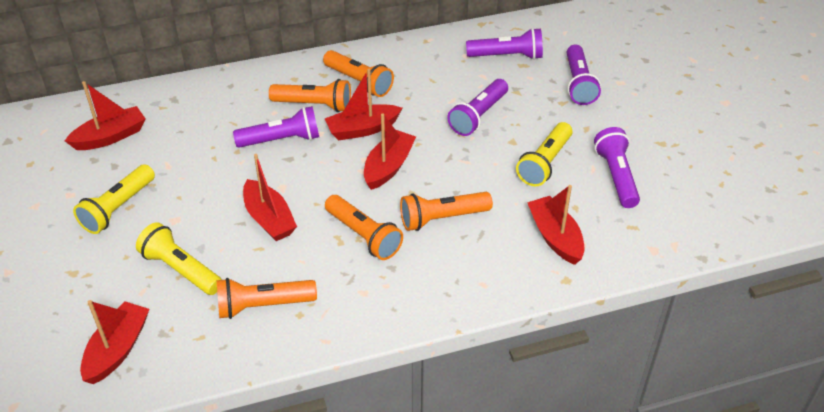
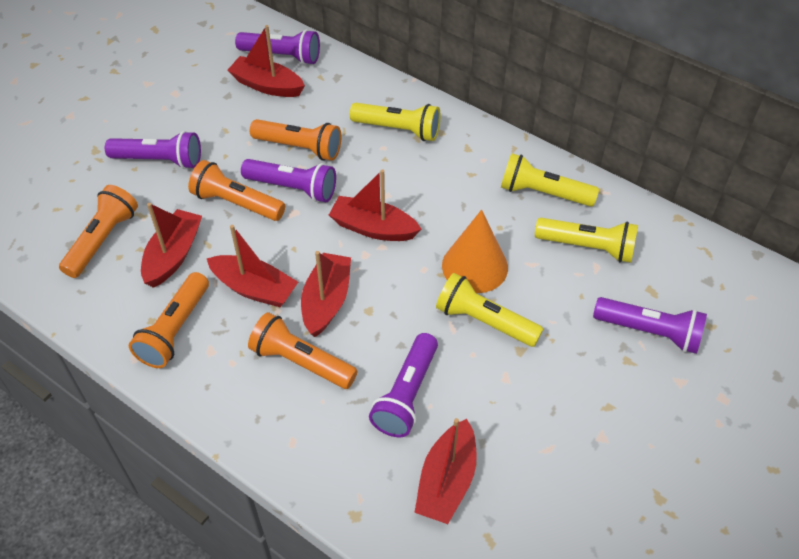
orange cone: 0 -> 1
yellow flashlight: 3 -> 4

